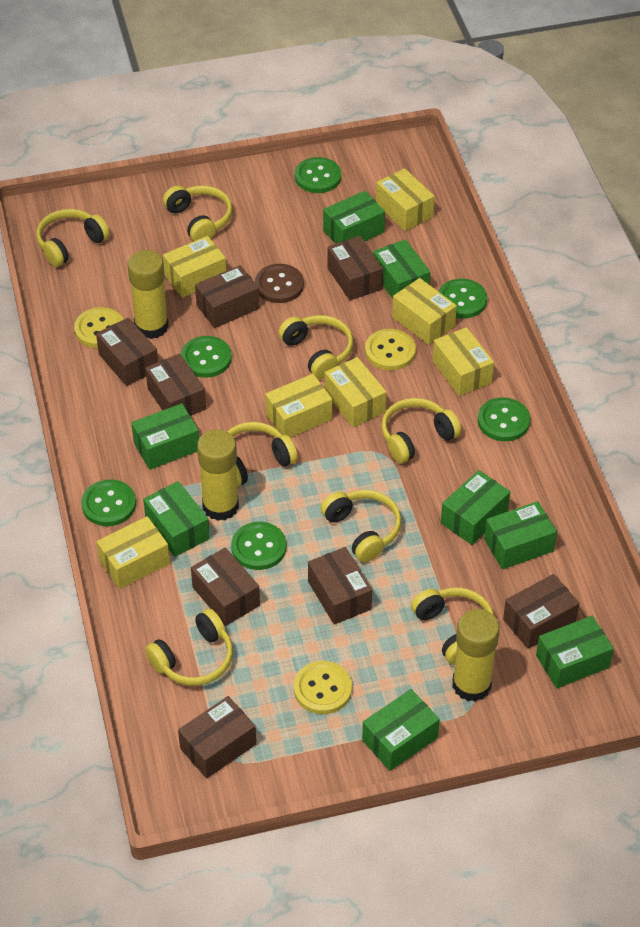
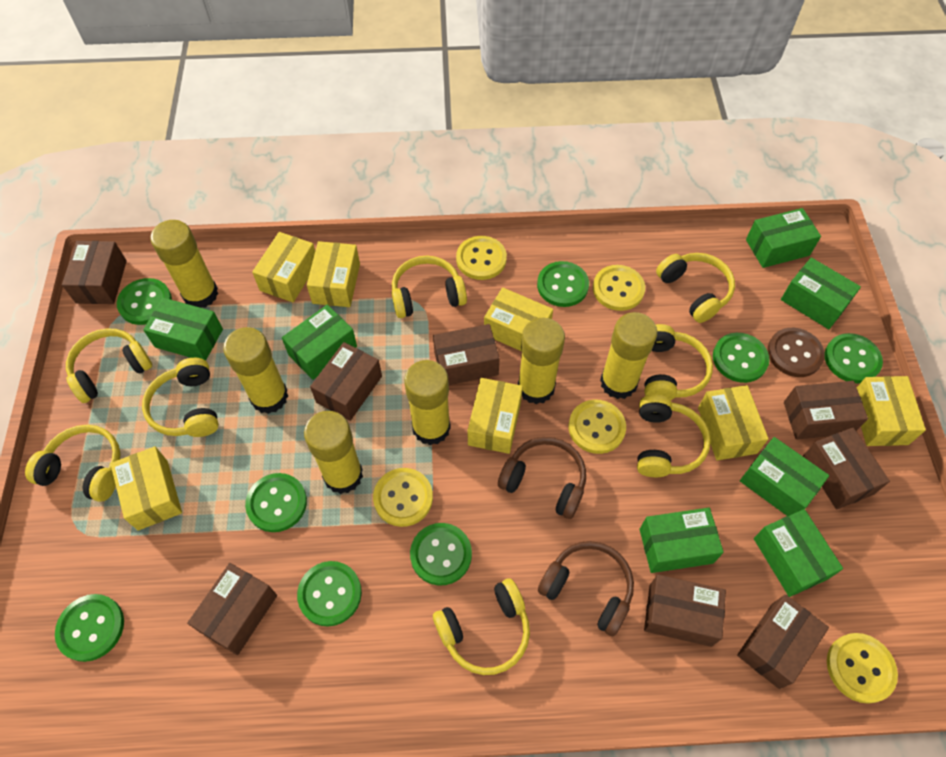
brown headphones: 0 -> 2
green box: 8 -> 7
green button: 6 -> 8
yellow button: 3 -> 5
yellow glue stick: 3 -> 6

